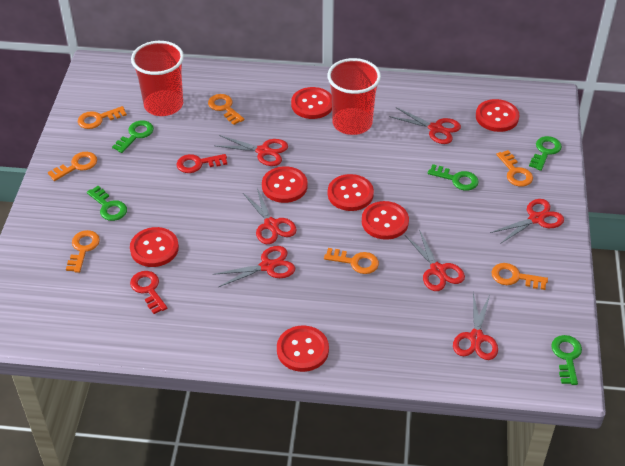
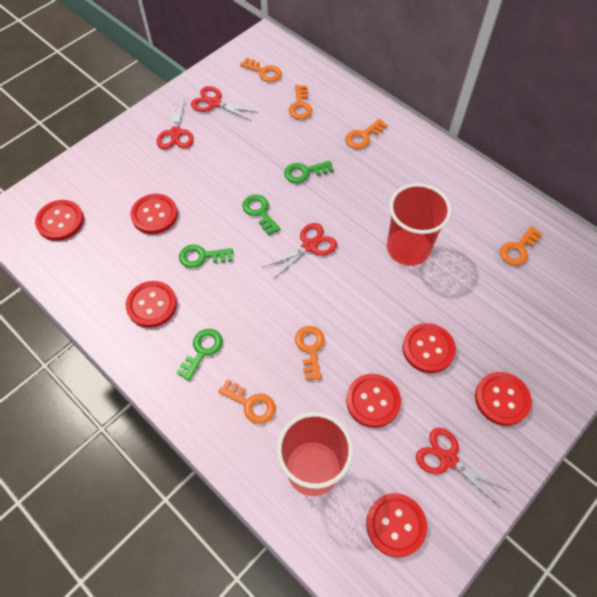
green key: 5 -> 4
orange key: 7 -> 6
red key: 2 -> 0
red scissors: 7 -> 4

